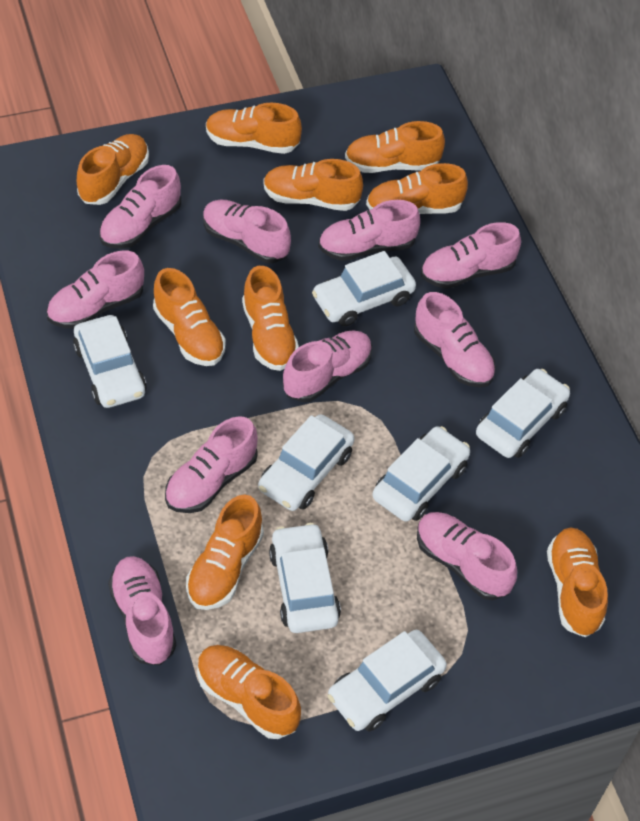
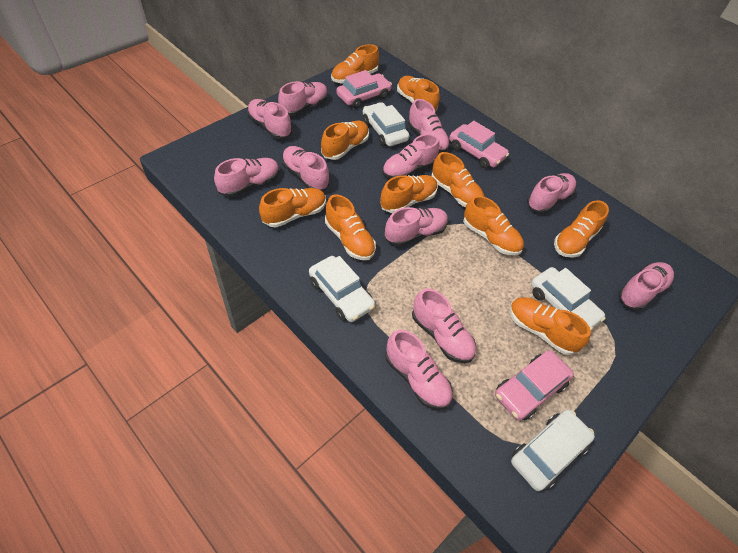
pink car: 0 -> 3
pink shoe: 10 -> 11
white car: 7 -> 4

